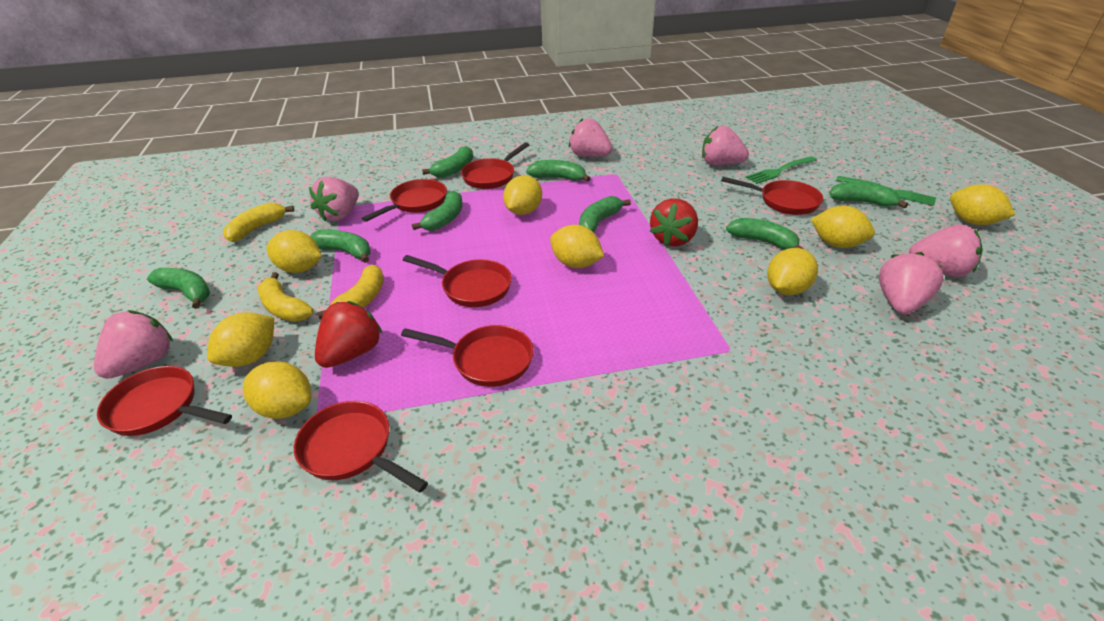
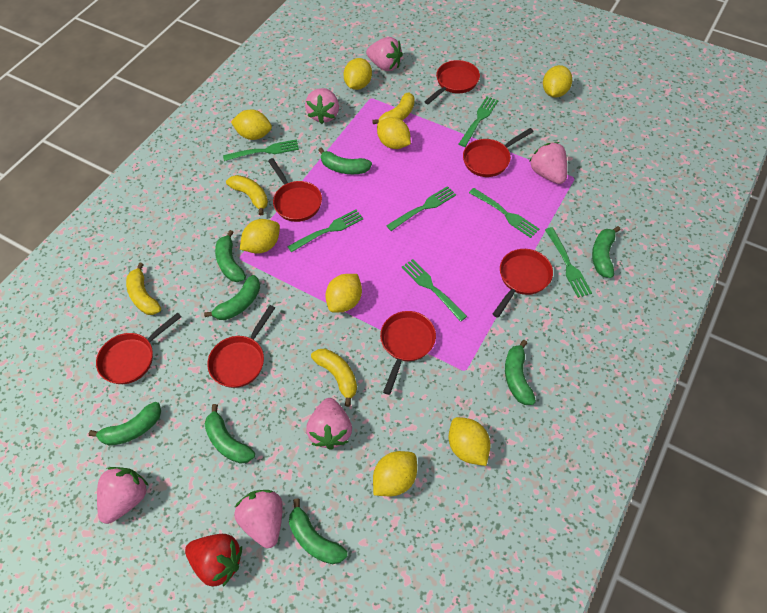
green fork: 2 -> 7
red strawberry: 2 -> 1
yellow banana: 3 -> 4

